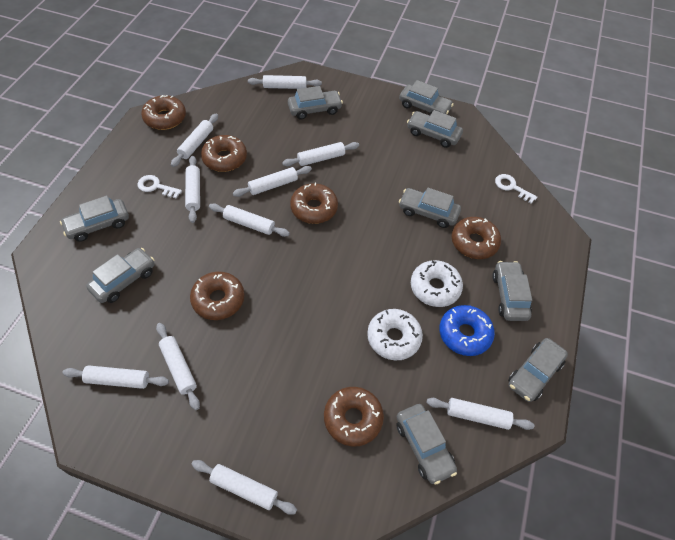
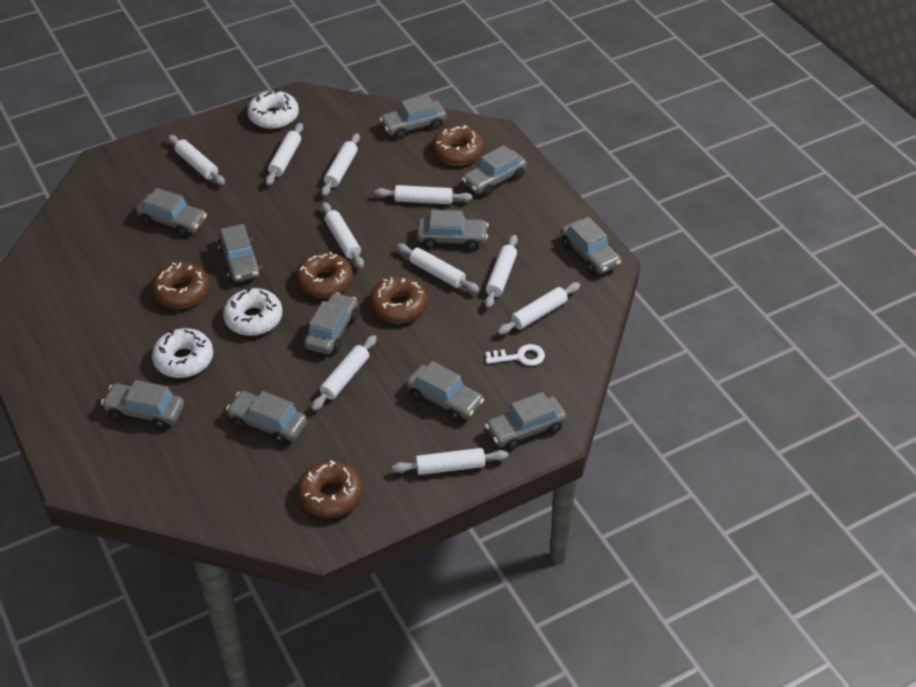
blue donut: 1 -> 0
brown donut: 6 -> 5
grey car: 9 -> 11
white donut: 2 -> 3
white key: 2 -> 1

